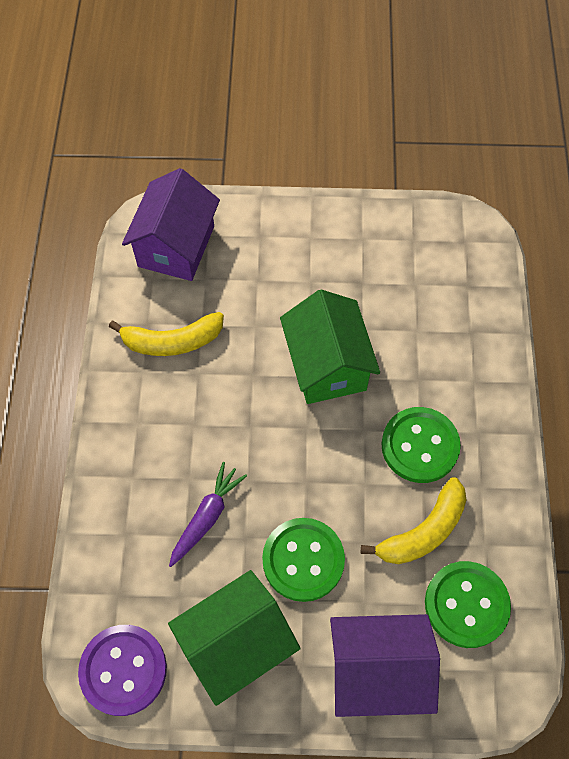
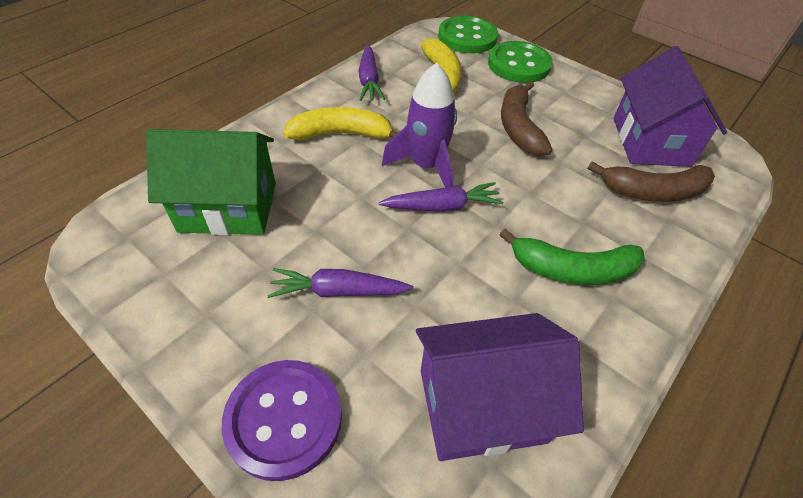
brown banana: 0 -> 2
green banana: 0 -> 1
green button: 3 -> 2
green house: 2 -> 1
purple carrot: 1 -> 3
purple rocket: 0 -> 1

